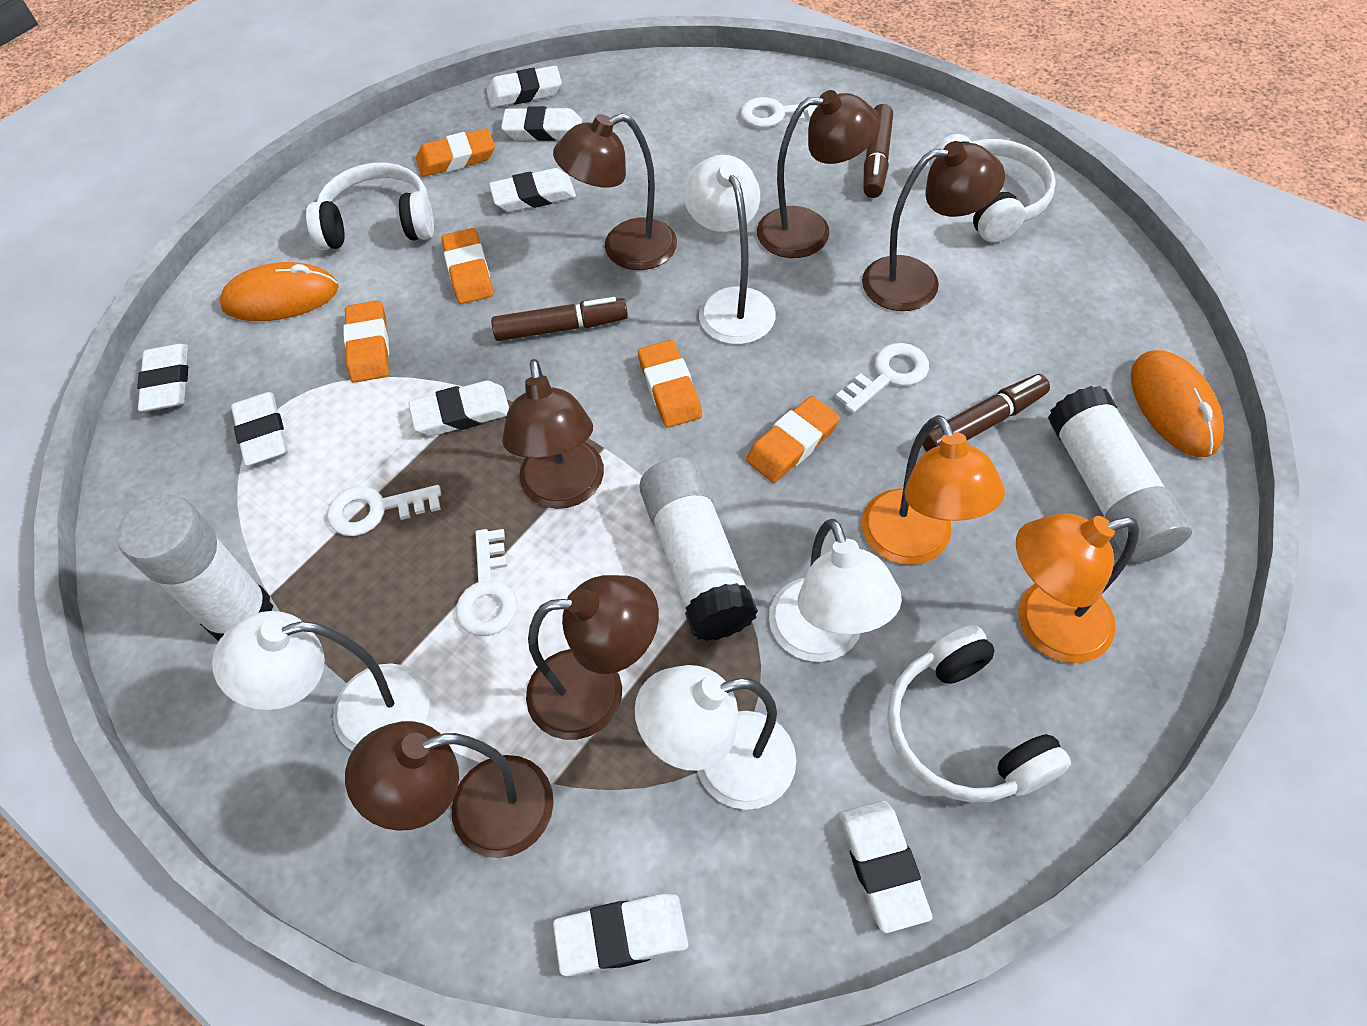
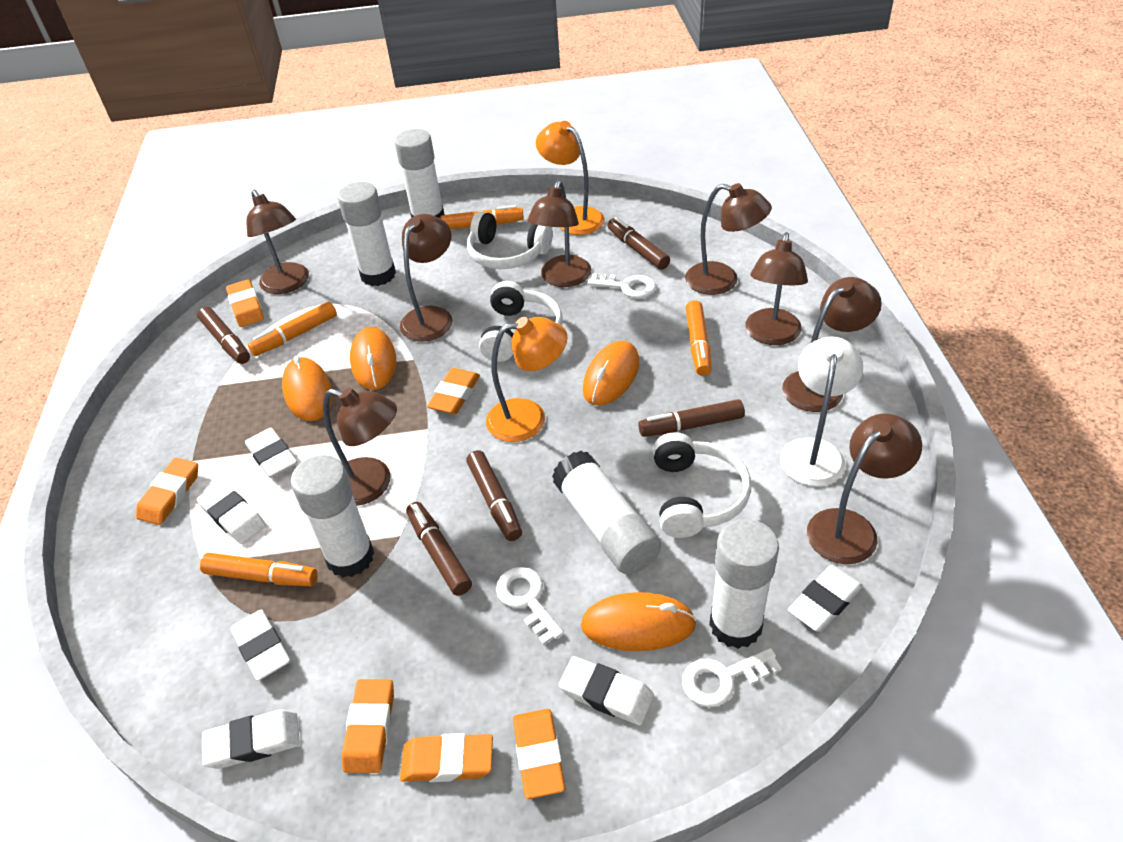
brown lamp: 6 -> 8
brown marker: 3 -> 5
orange eraser: 5 -> 6
orange marker: 0 -> 4
orange mouse: 2 -> 4
white eraser: 8 -> 6
white glue stick: 3 -> 5
white key: 4 -> 3
white lamp: 4 -> 1

